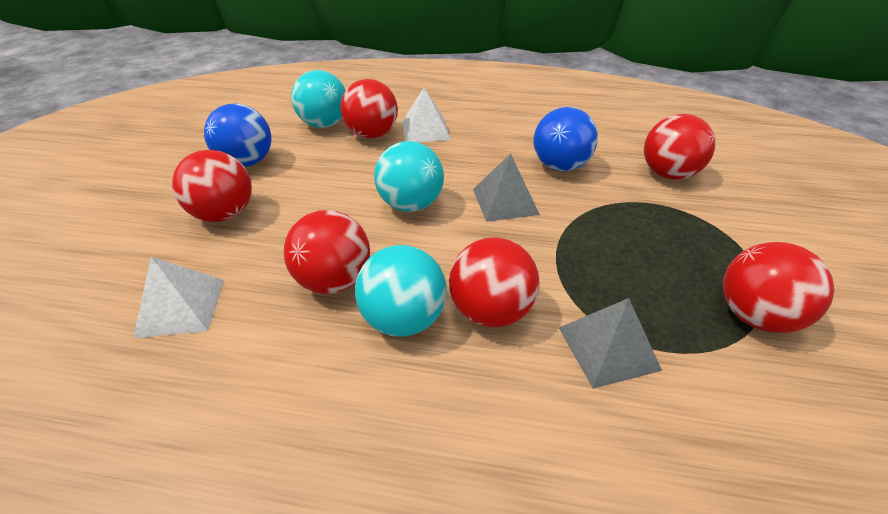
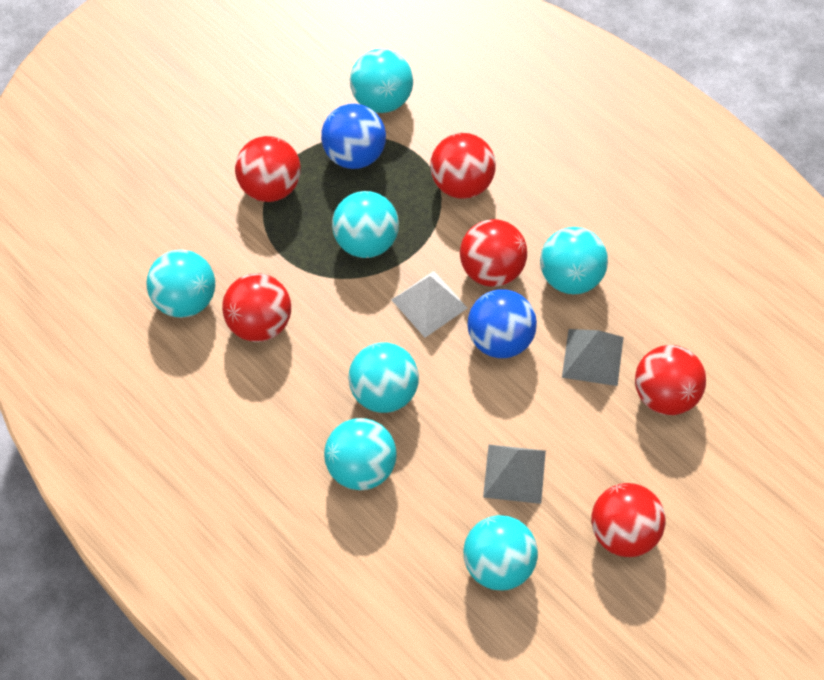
turquoise ball: 3 -> 7
white pyramid: 2 -> 1

